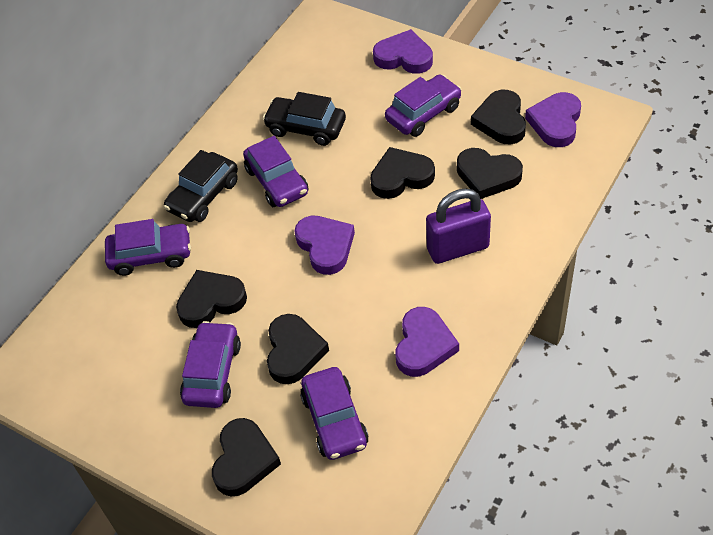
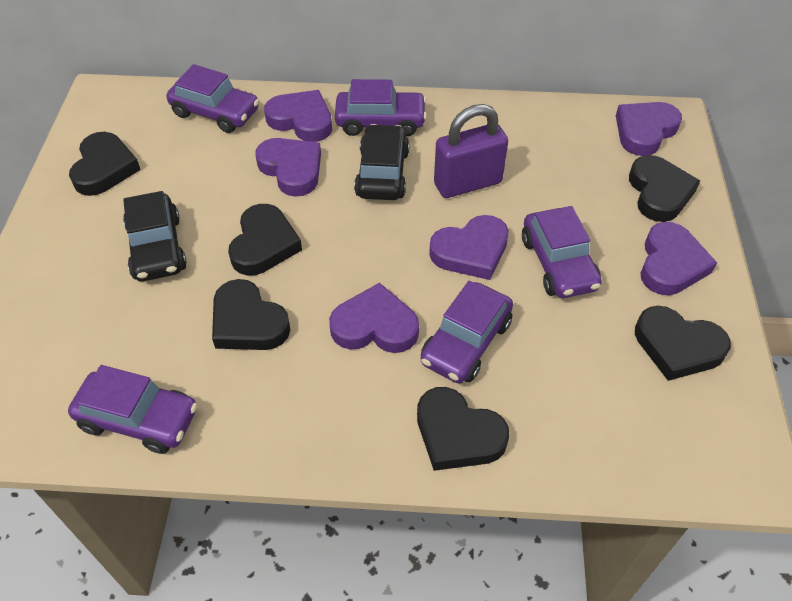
purple heart: 4 -> 6

